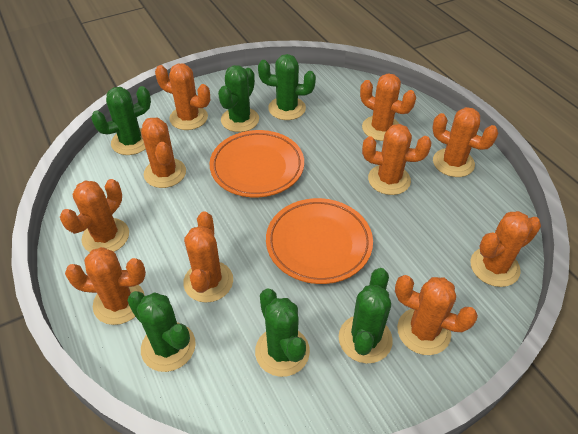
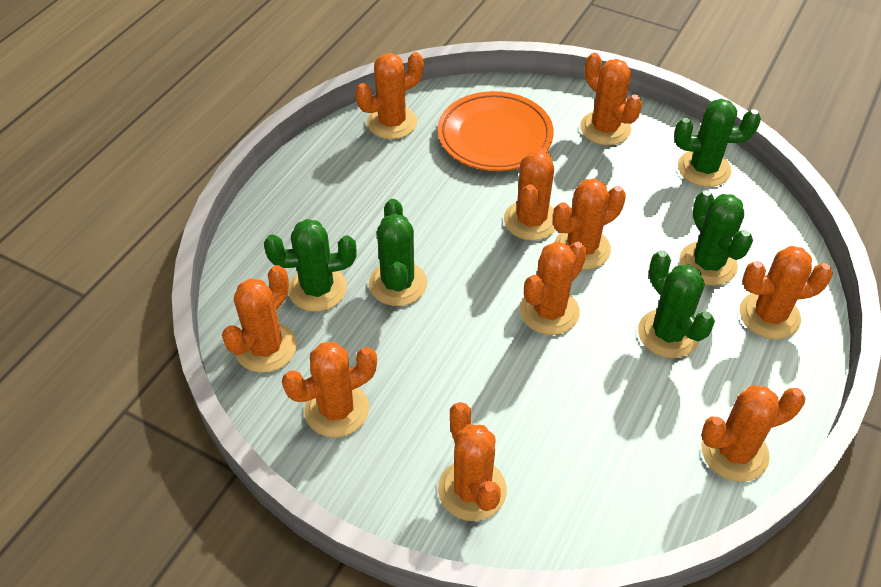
green cactus: 6 -> 5
orange plate: 2 -> 1

